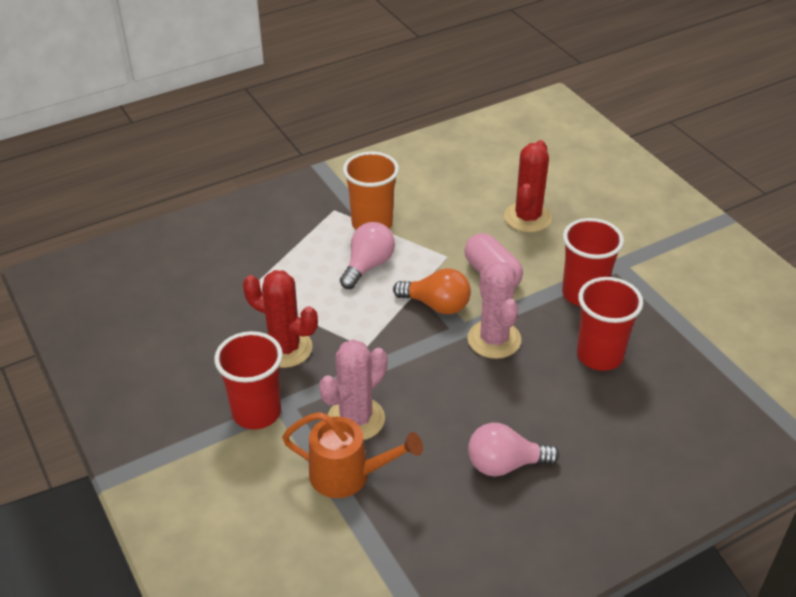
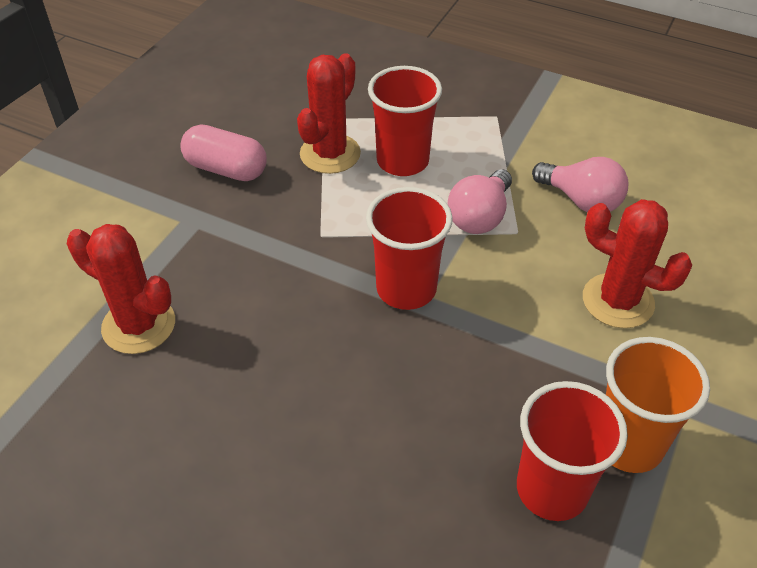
orange light bulb: 1 -> 0
orange watering can: 1 -> 0
pink cactus: 2 -> 0
red cactus: 2 -> 3

